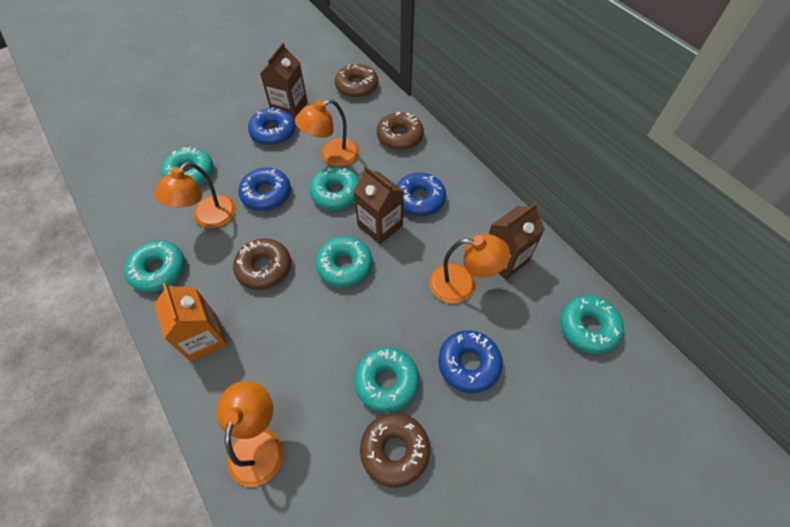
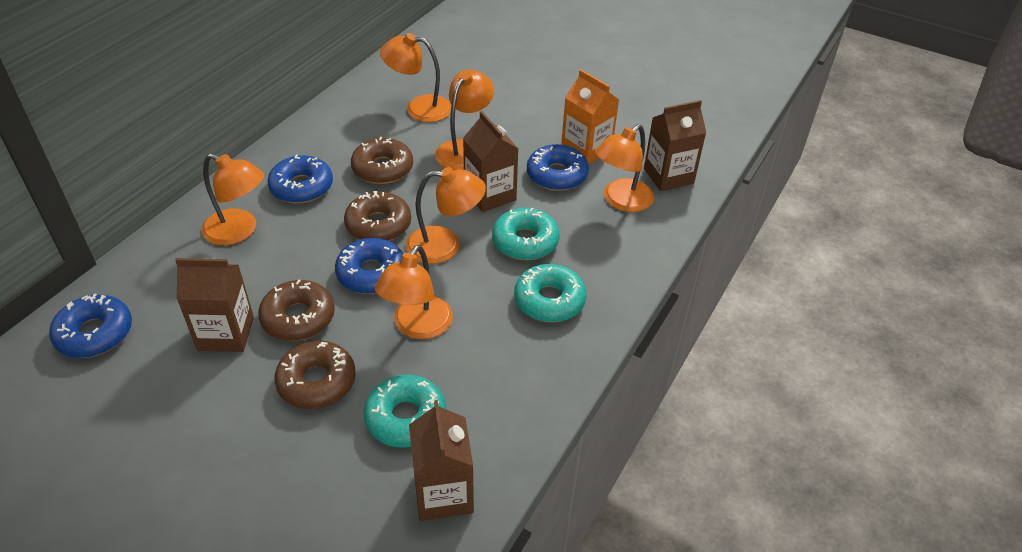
brown carton: 3 -> 4
orange lamp: 4 -> 6
turquoise donut: 6 -> 3

